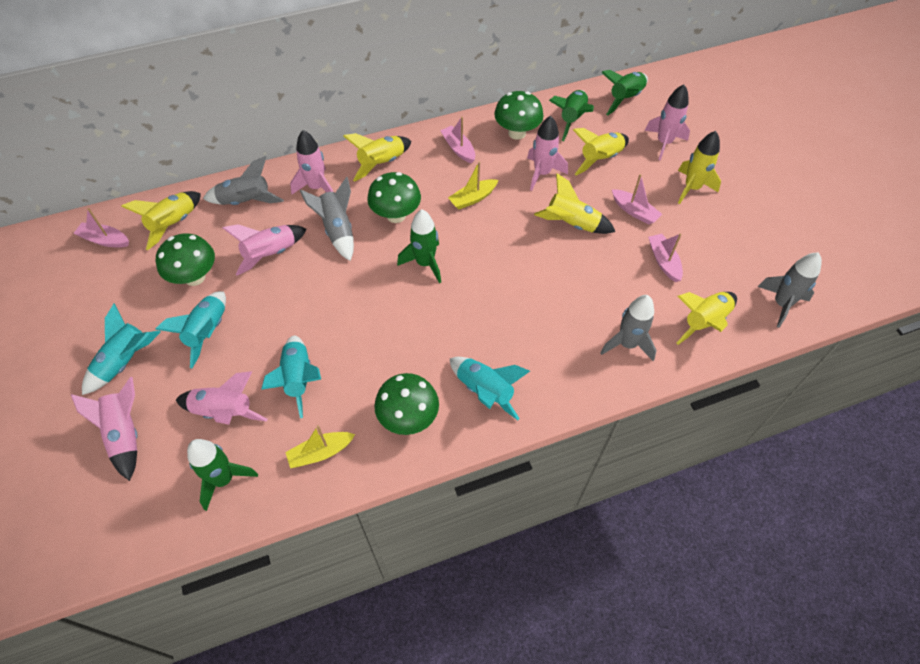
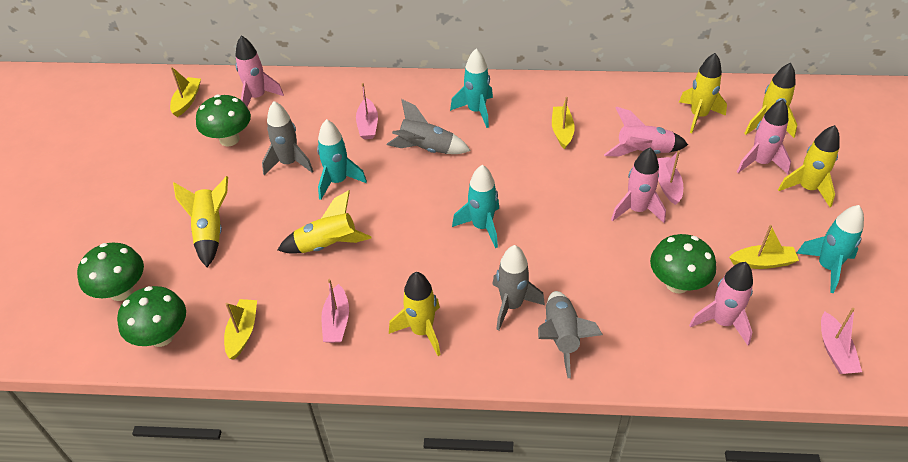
green rocket: 4 -> 0
pink rocket: 6 -> 5
yellow boat: 2 -> 4

